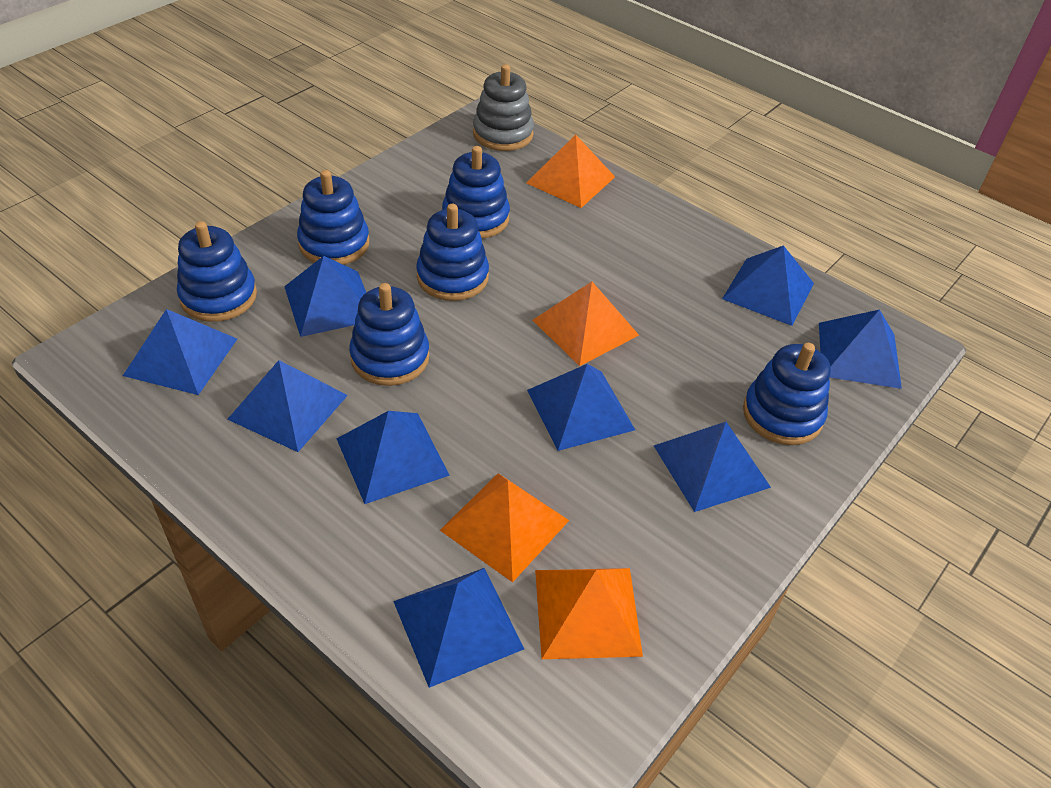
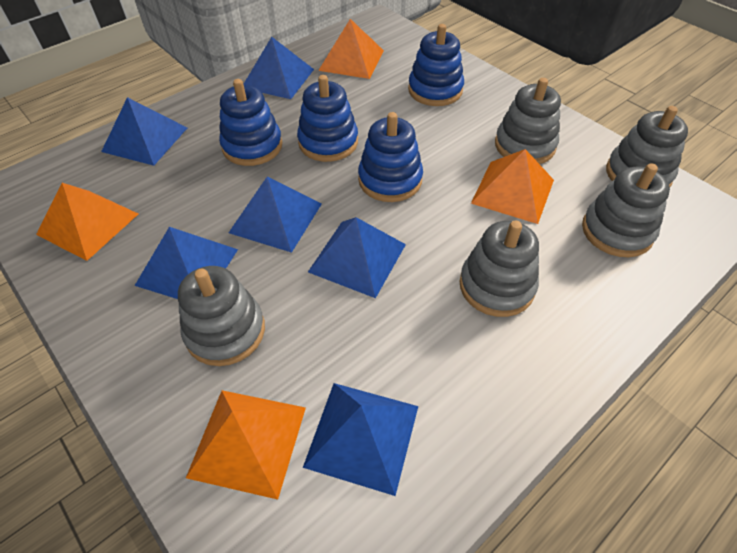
blue pyramid: 9 -> 6
blue stacking toy: 6 -> 4
grey stacking toy: 1 -> 5

